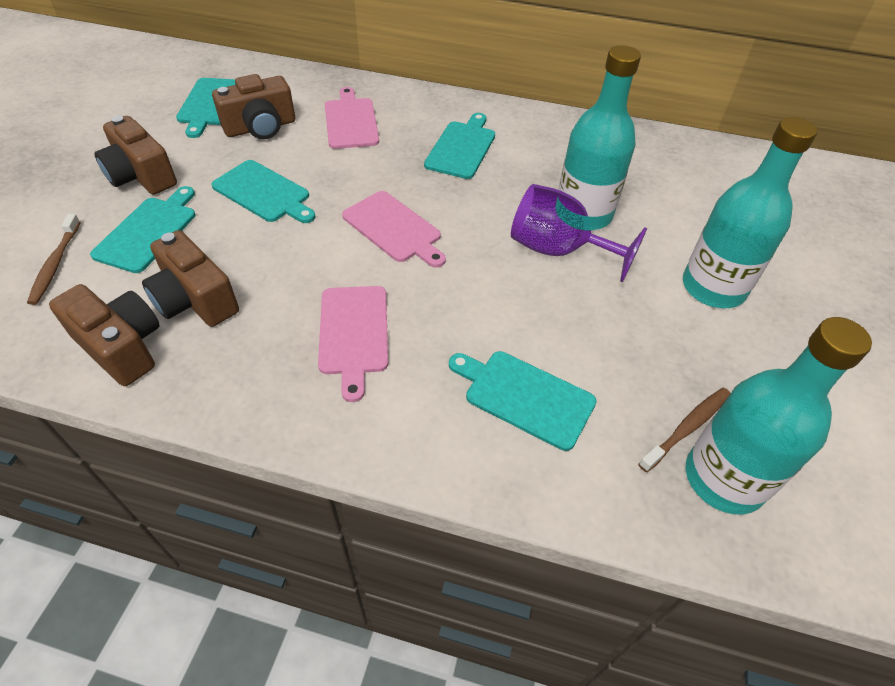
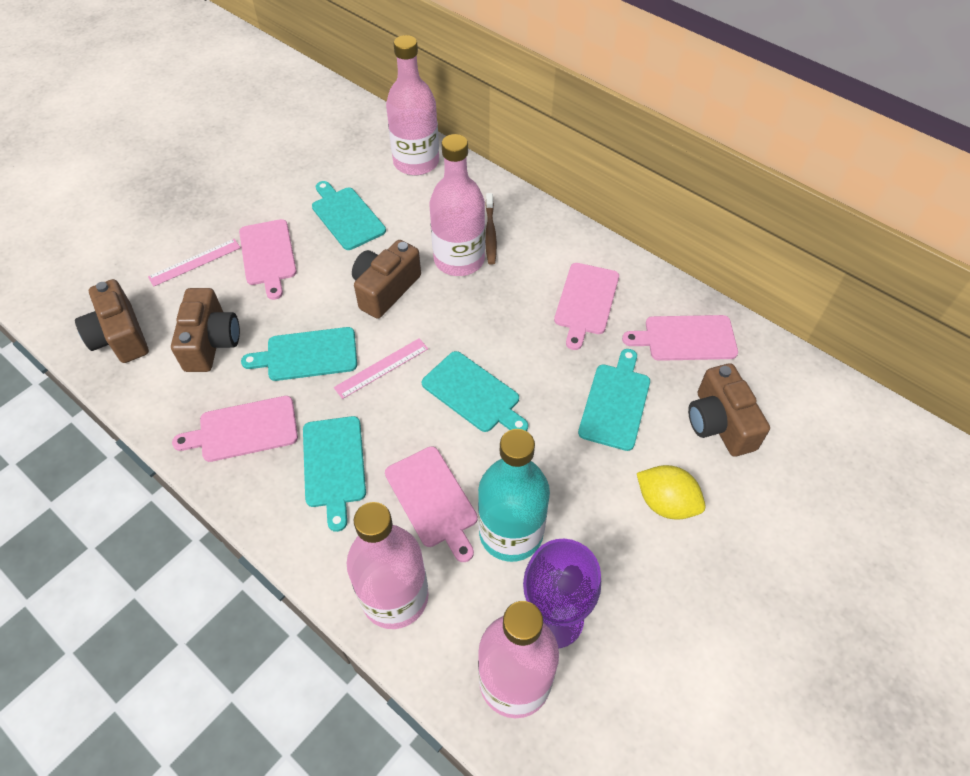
brown toothbrush: 2 -> 1
pink bottle: 0 -> 4
pink cutting board: 3 -> 5
pink ruler: 0 -> 2
turquoise bottle: 3 -> 1
yellow lemon: 0 -> 1

